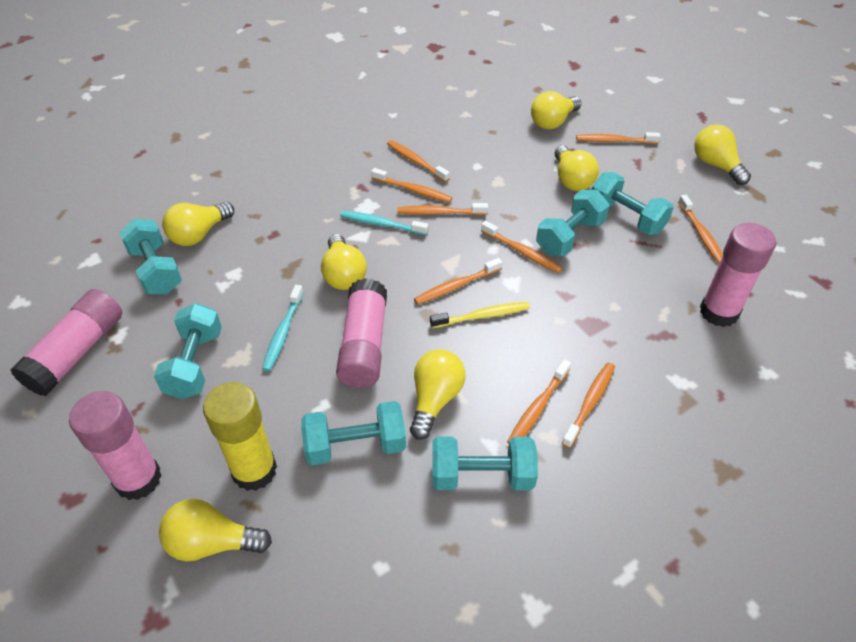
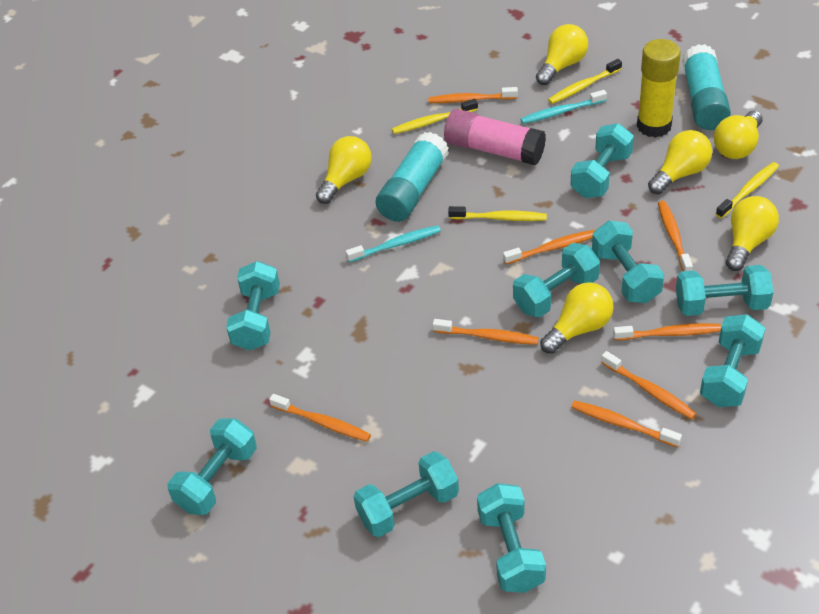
orange toothbrush: 9 -> 8
pink glue stick: 4 -> 1
turquoise dumbbell: 6 -> 9
turquoise glue stick: 0 -> 2
yellow light bulb: 7 -> 6
yellow toothbrush: 1 -> 4

